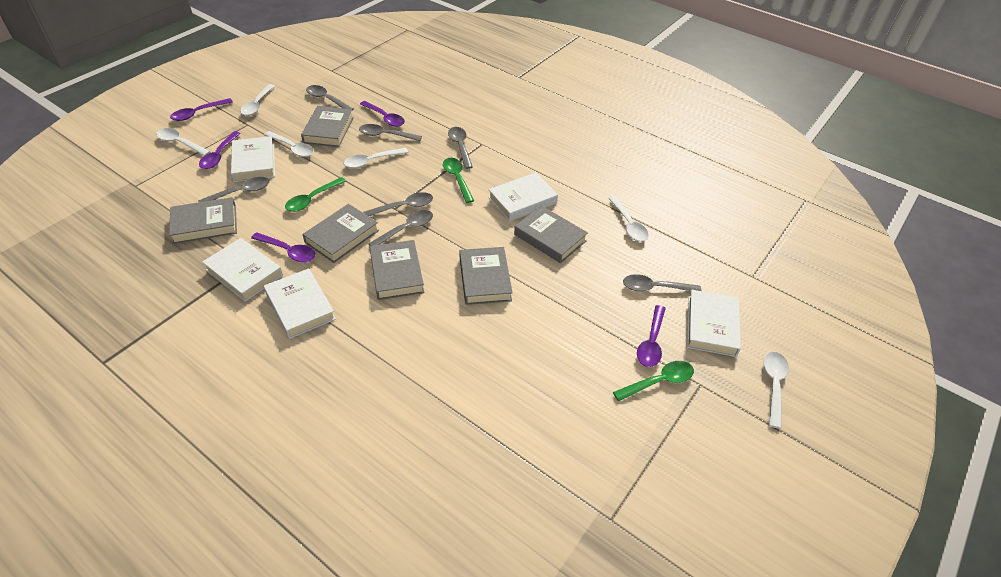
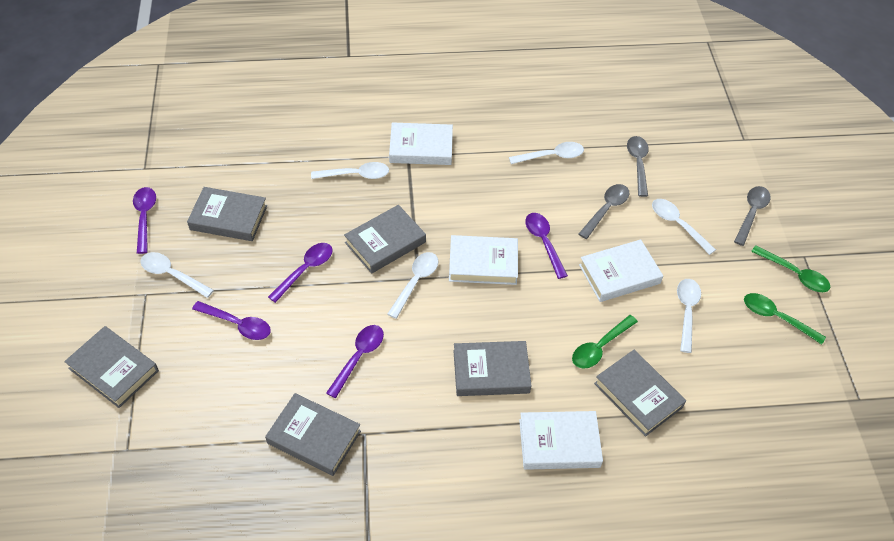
grey spoon: 7 -> 3
white book: 5 -> 4

